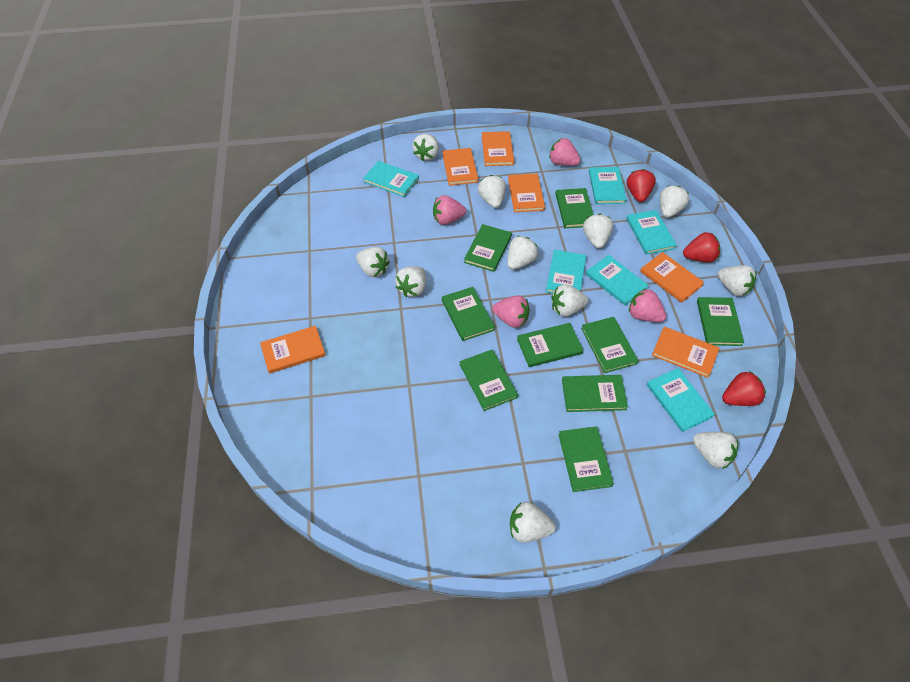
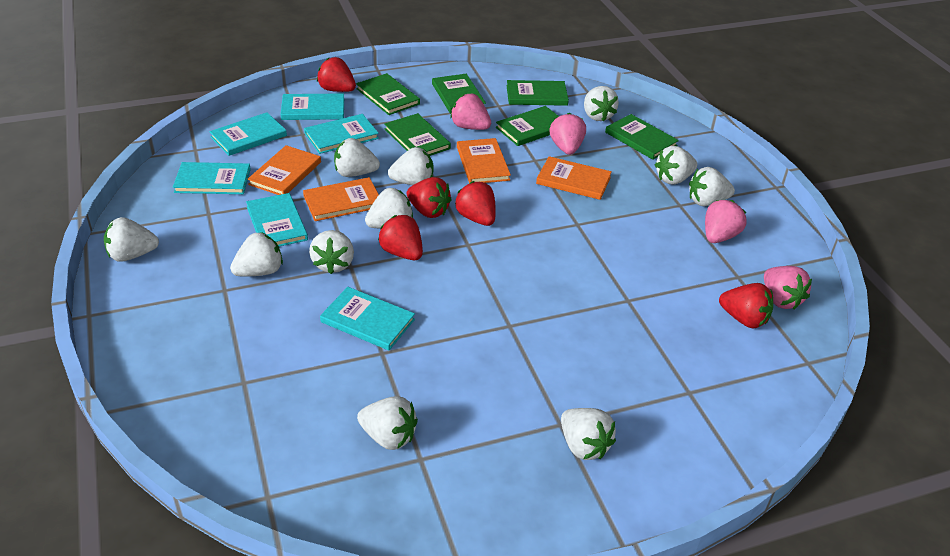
green book: 9 -> 6
orange book: 6 -> 4
red strawberry: 3 -> 5

